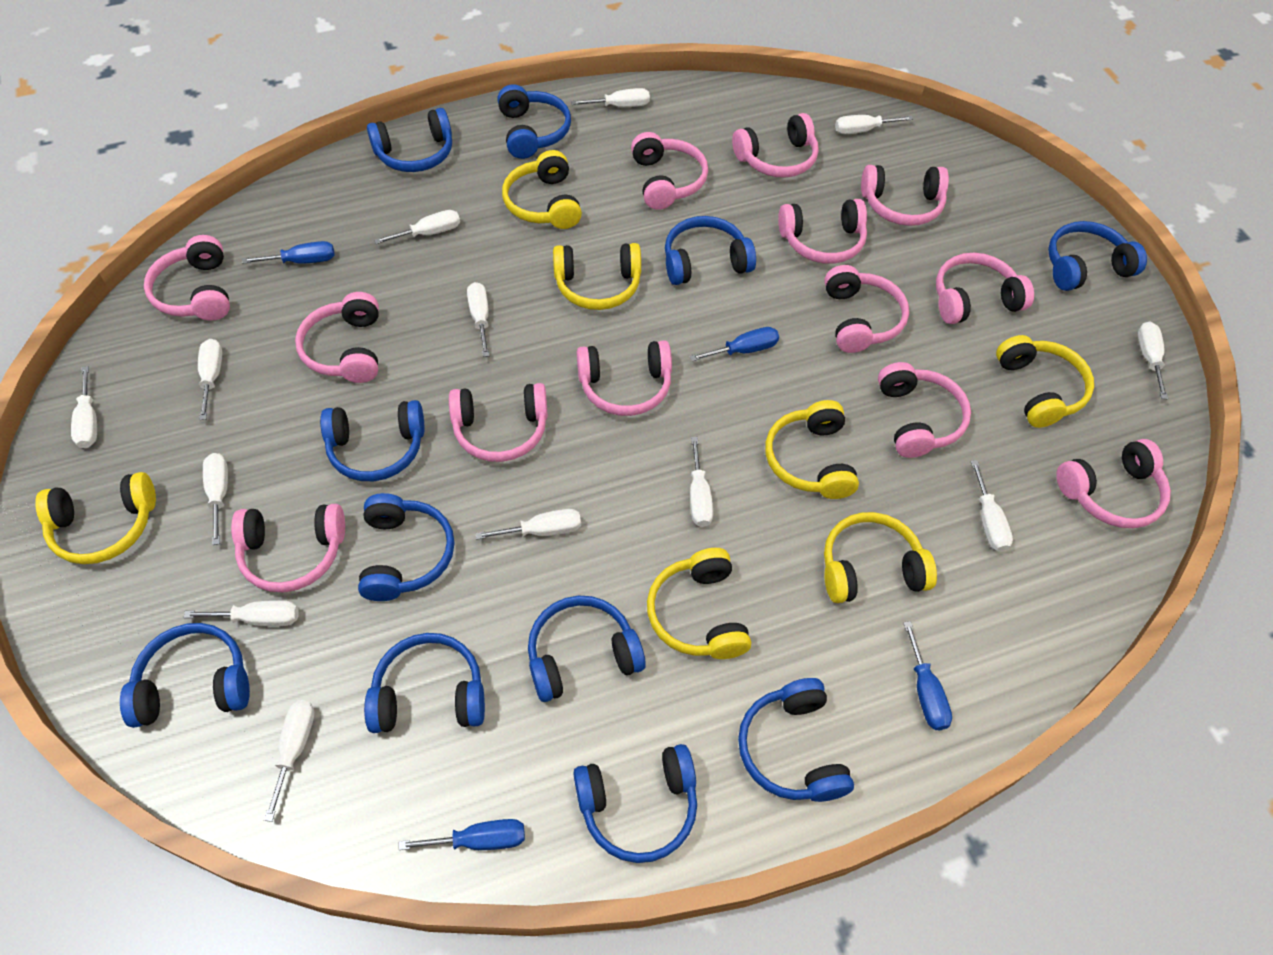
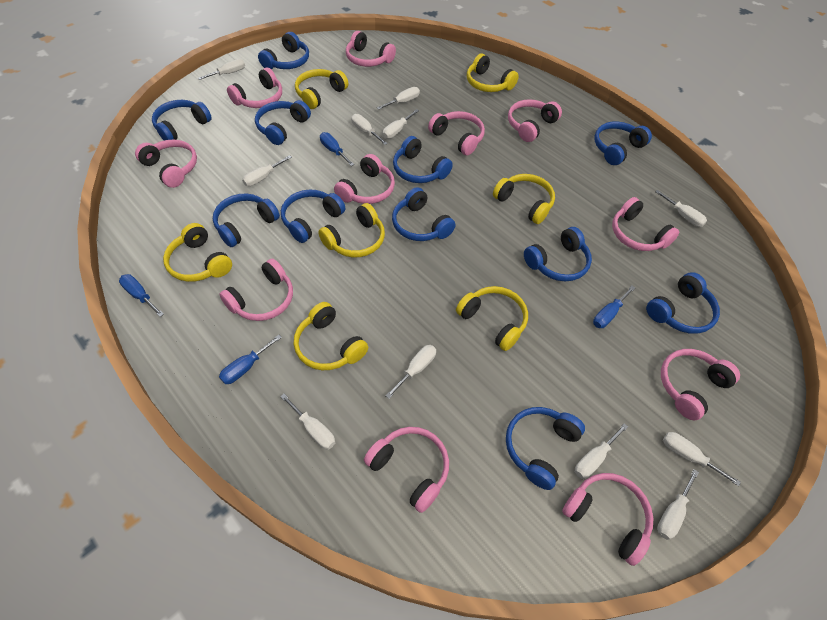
pink headphones: 13 -> 11
white screwdriver: 13 -> 11

